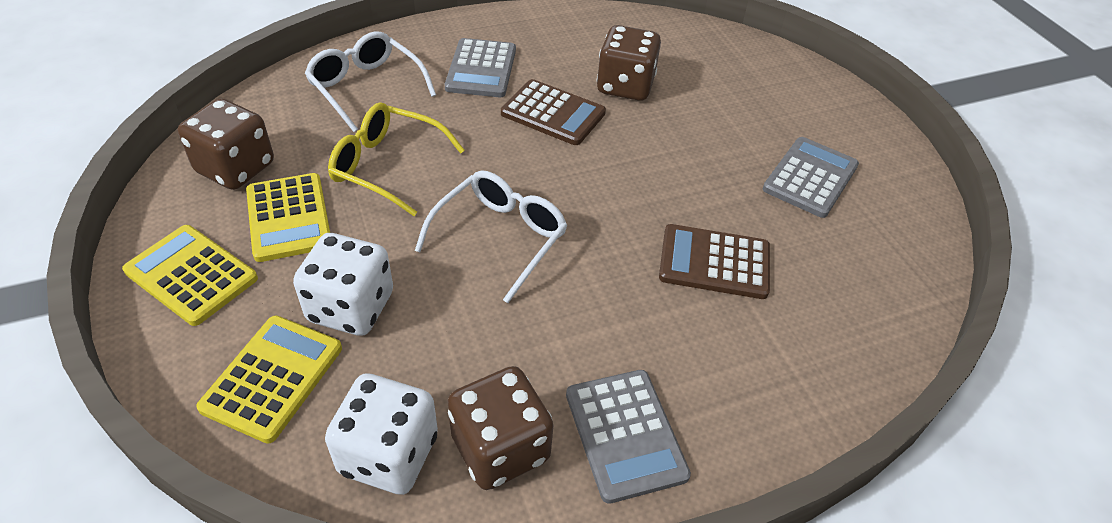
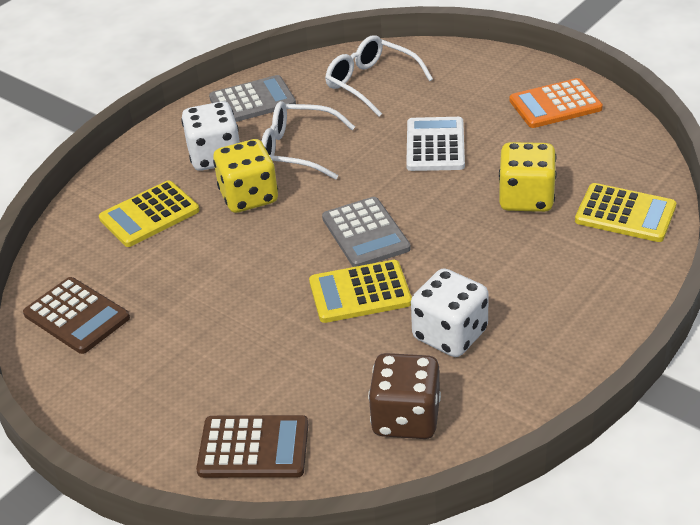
brown dice: 3 -> 1
grey calculator: 3 -> 2
orange calculator: 0 -> 1
white calculator: 0 -> 1
yellow dice: 0 -> 2
yellow glasses: 1 -> 0

